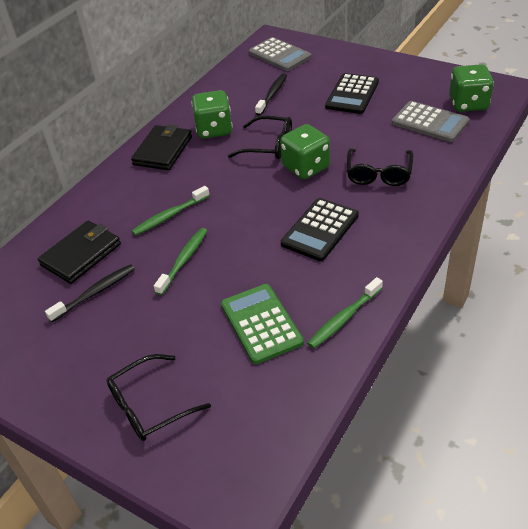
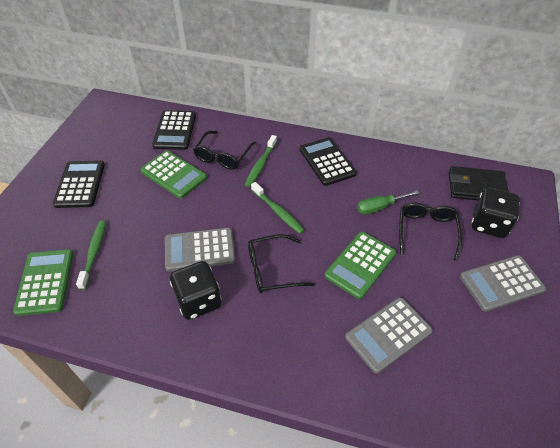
black calculator: 2 -> 3
black dice: 0 -> 2
black toothbrush: 2 -> 0
black wallet: 2 -> 1
green calculator: 1 -> 3
green dice: 3 -> 0
green screwdriver: 0 -> 1
grey calculator: 2 -> 3

